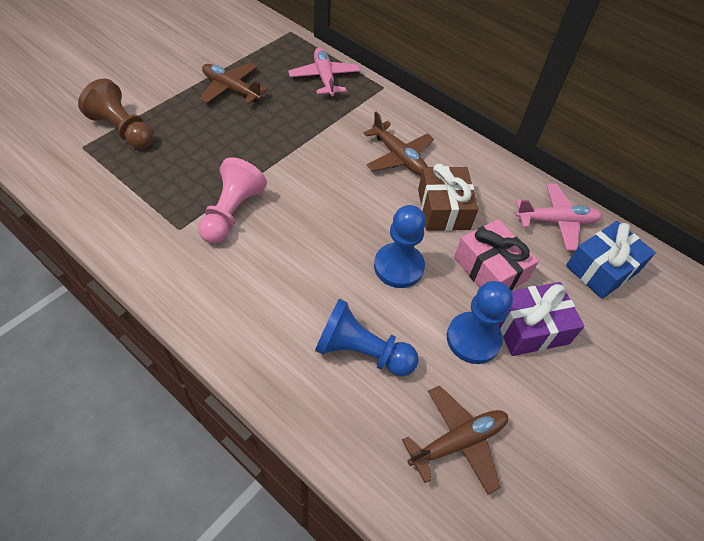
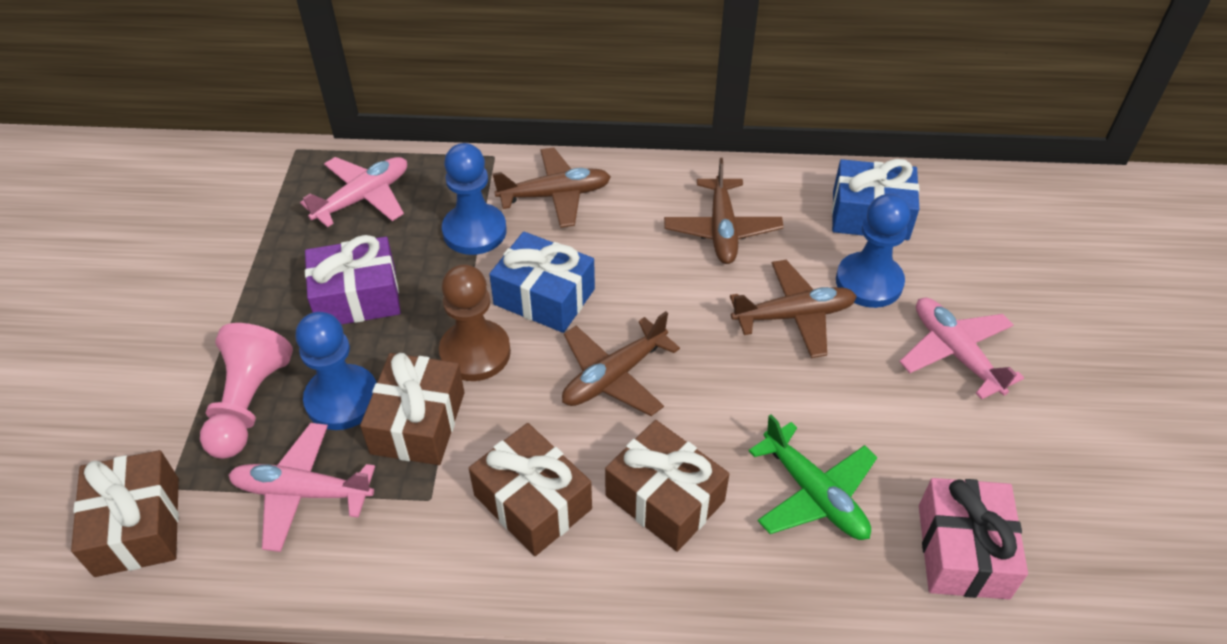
blue gift: 1 -> 2
brown gift: 1 -> 4
brown plane: 3 -> 4
green plane: 0 -> 1
pink plane: 2 -> 3

